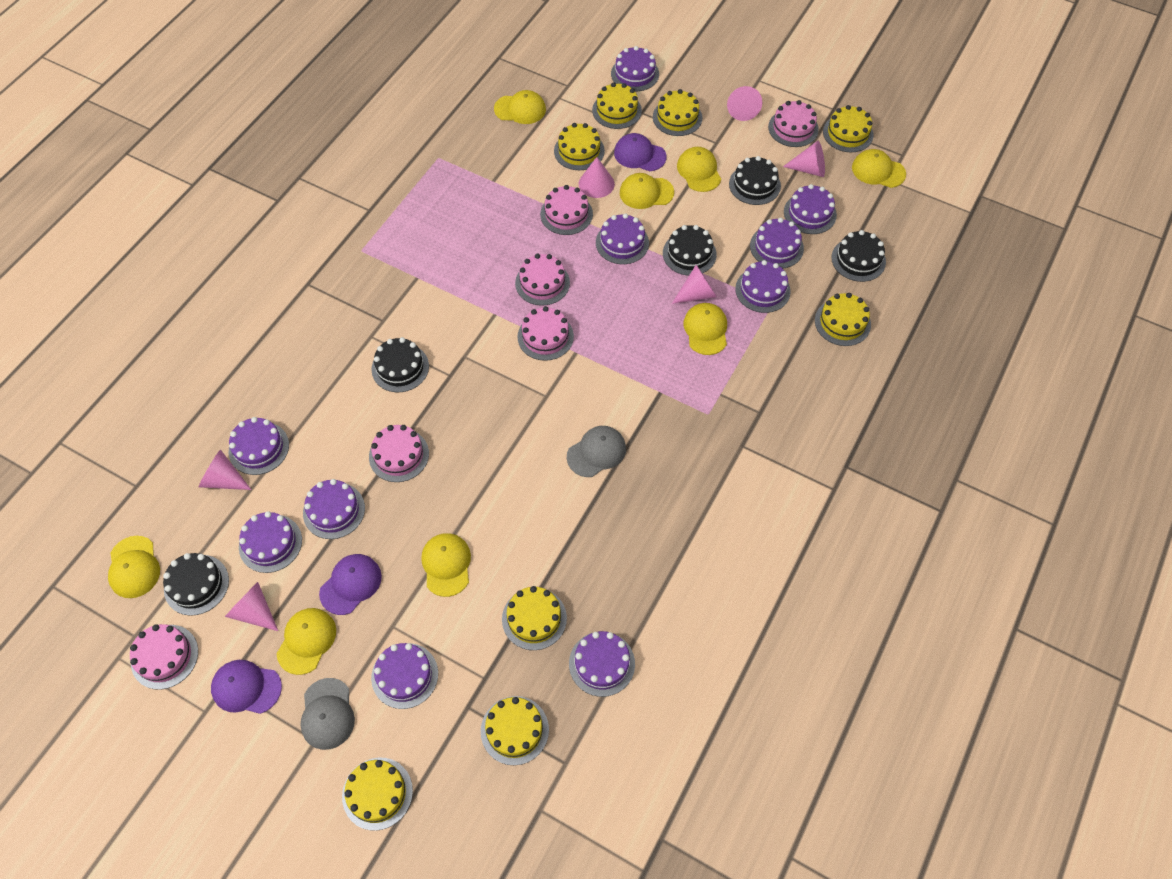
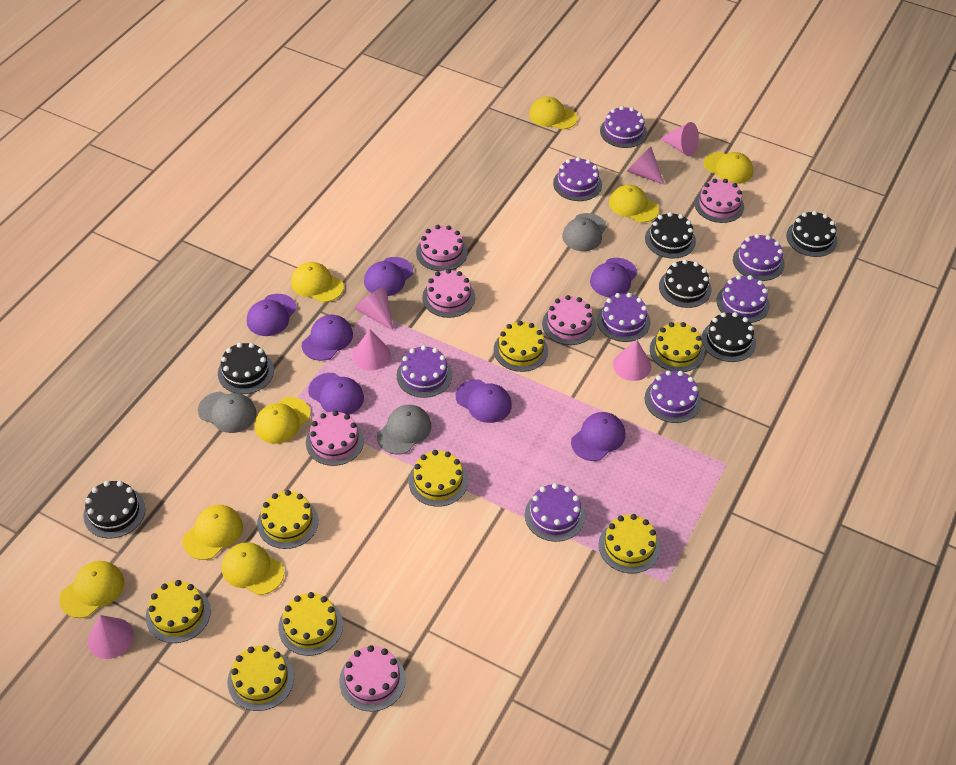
black cake: 5 -> 6
grey cap: 2 -> 3
purple cake: 10 -> 8
purple cap: 3 -> 7

